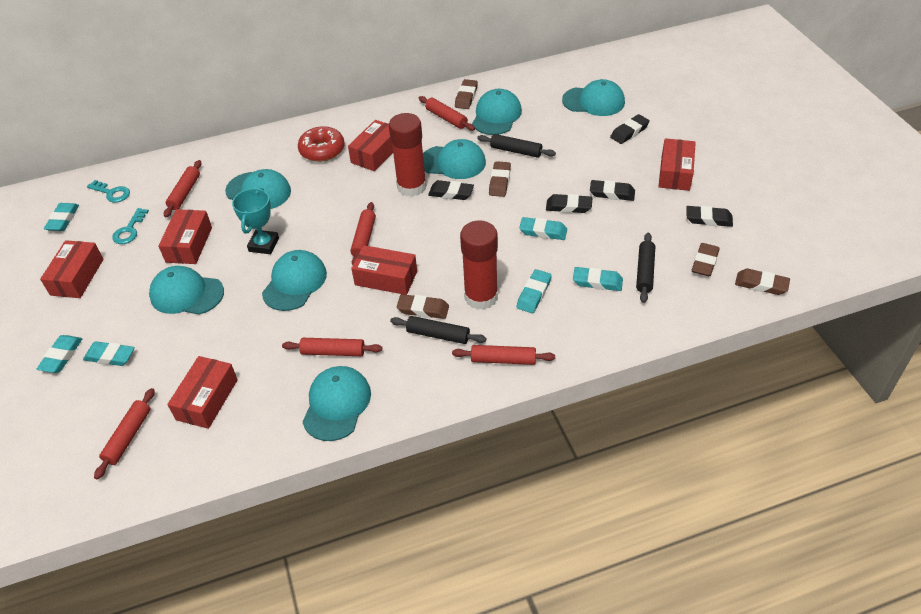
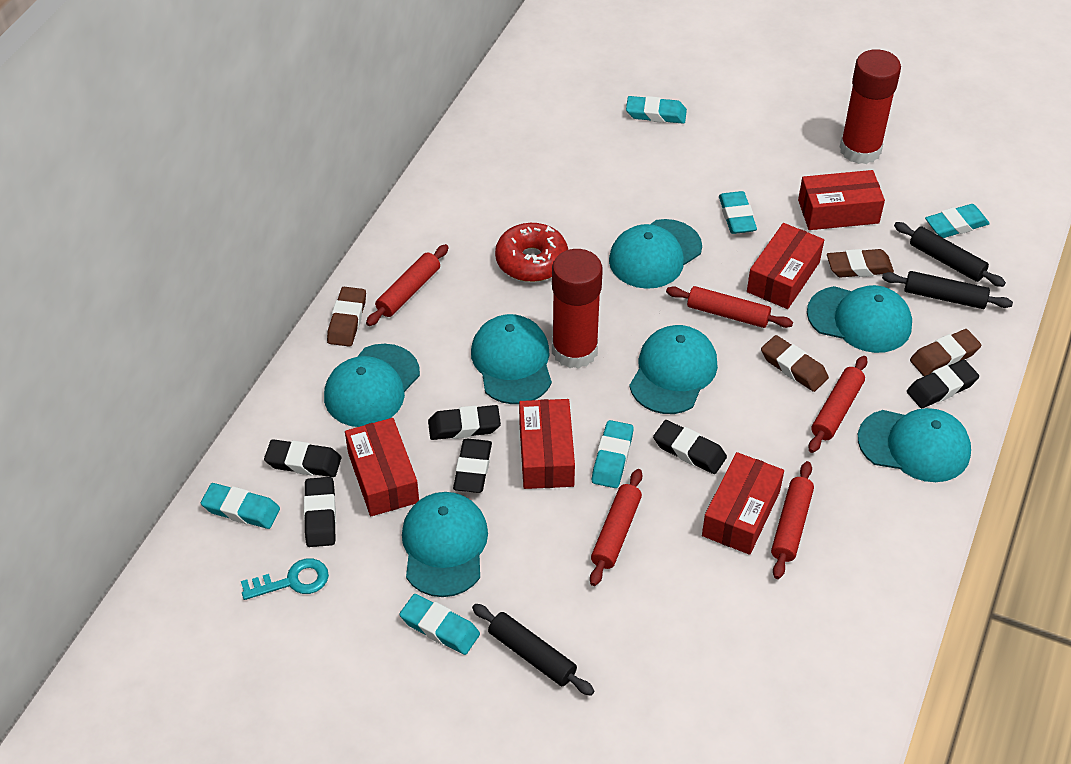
black eraser: 5 -> 6
brown eraser: 5 -> 4
red box: 6 -> 5
red rolling pin: 6 -> 5
turquoise key: 2 -> 1
turquoise trophy: 1 -> 0

